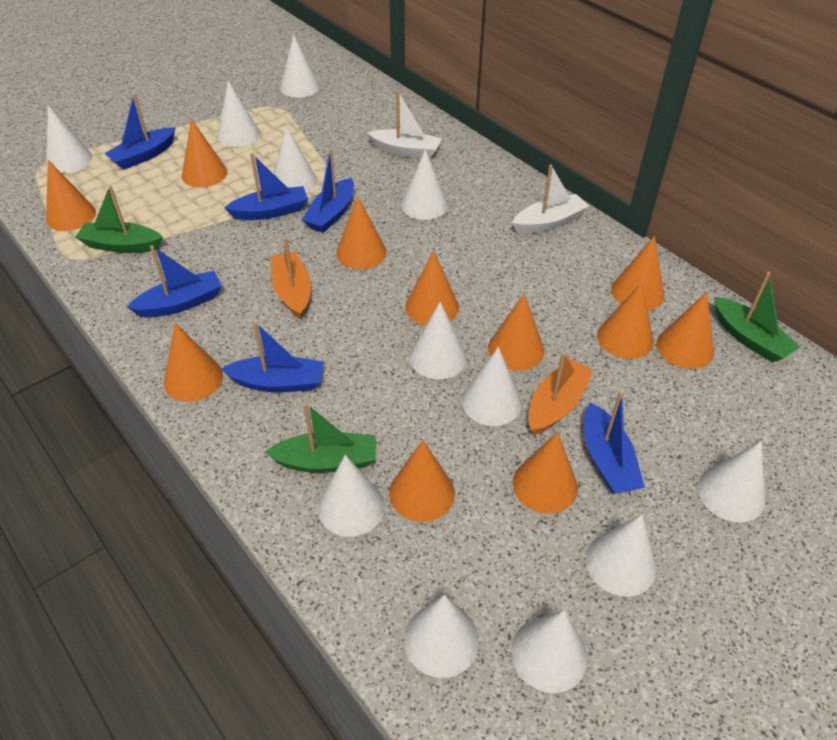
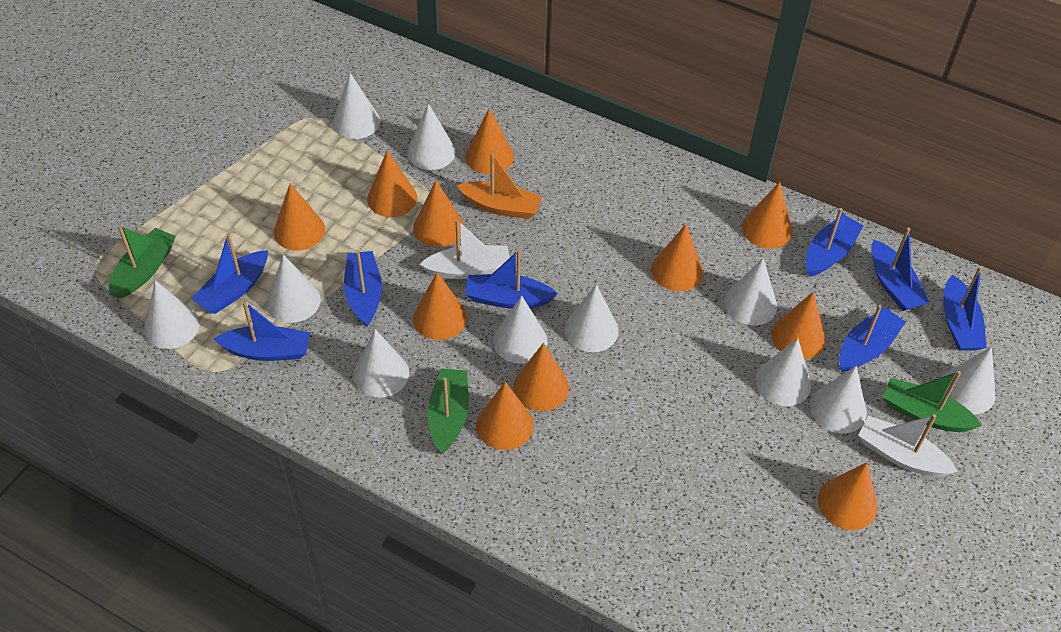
blue boat: 6 -> 8
orange boat: 2 -> 1
white cone: 12 -> 11

